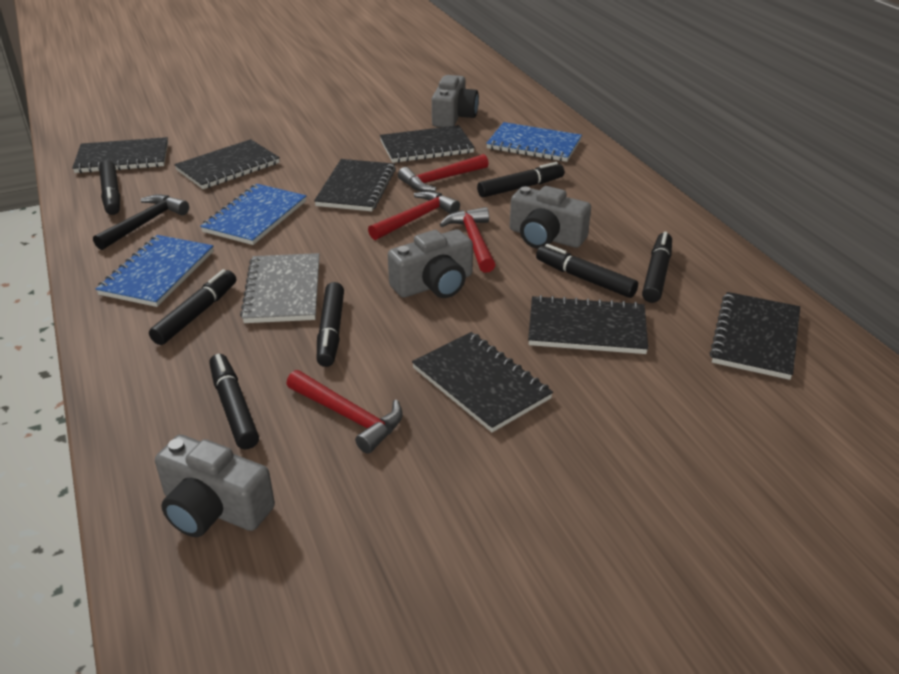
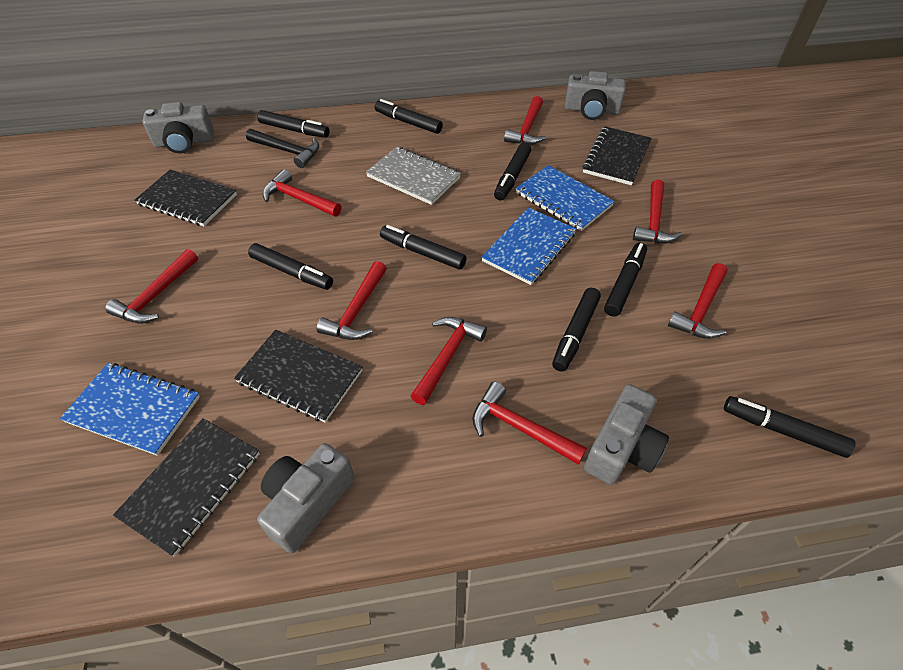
black marker: 7 -> 8
black notebook: 7 -> 4
red hammer: 4 -> 8

